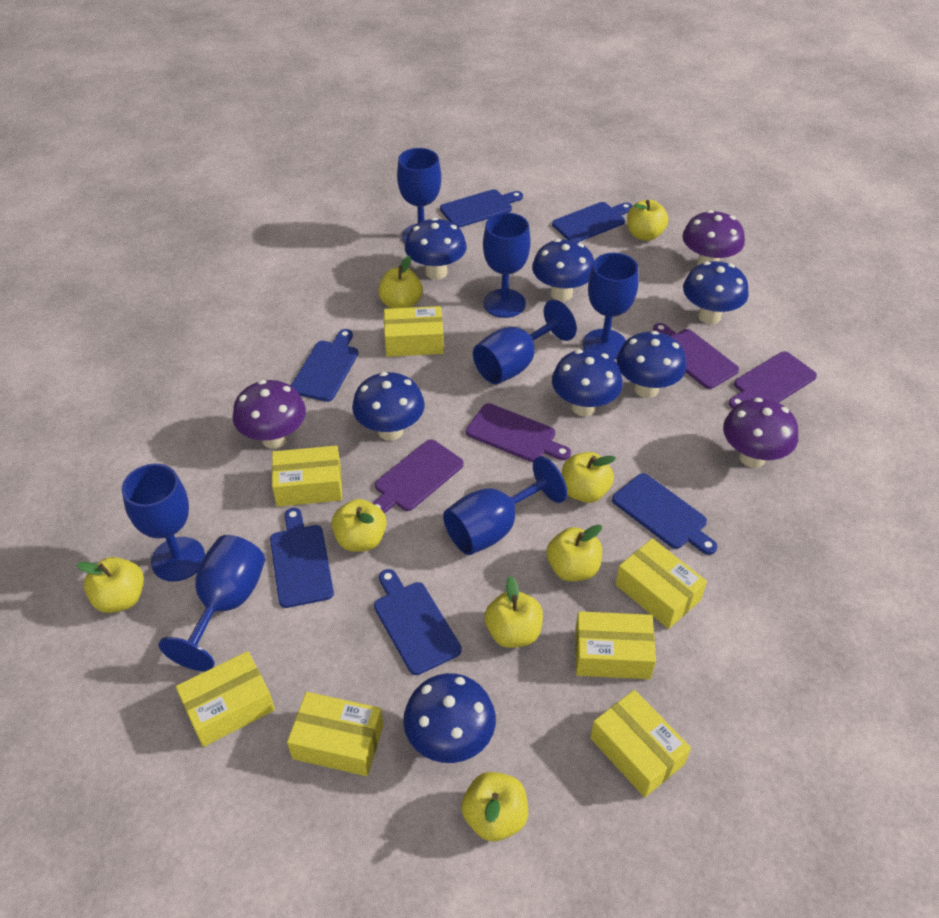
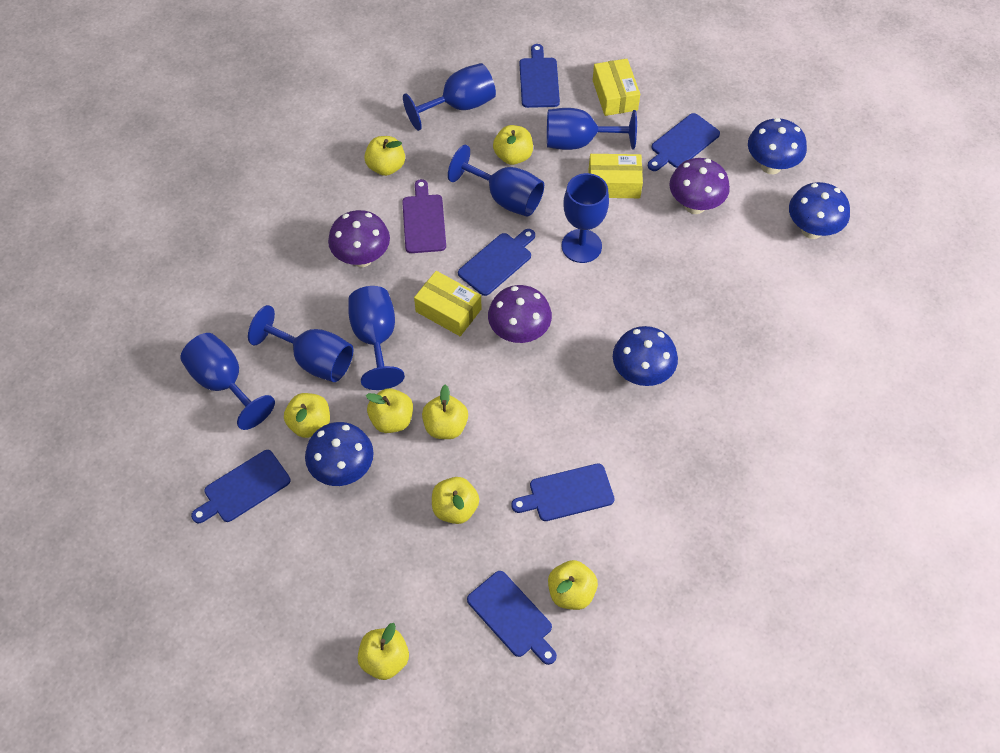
blue mushroom: 7 -> 4
purple cutting board: 4 -> 1
yellow box: 7 -> 3

